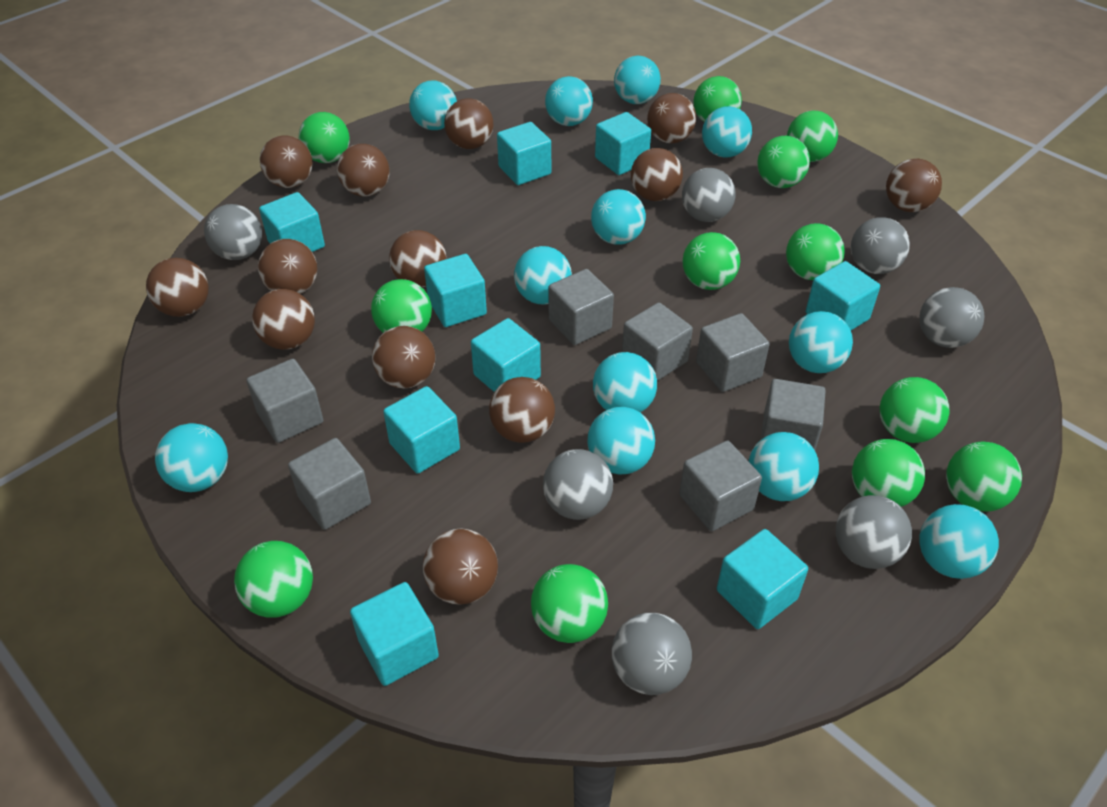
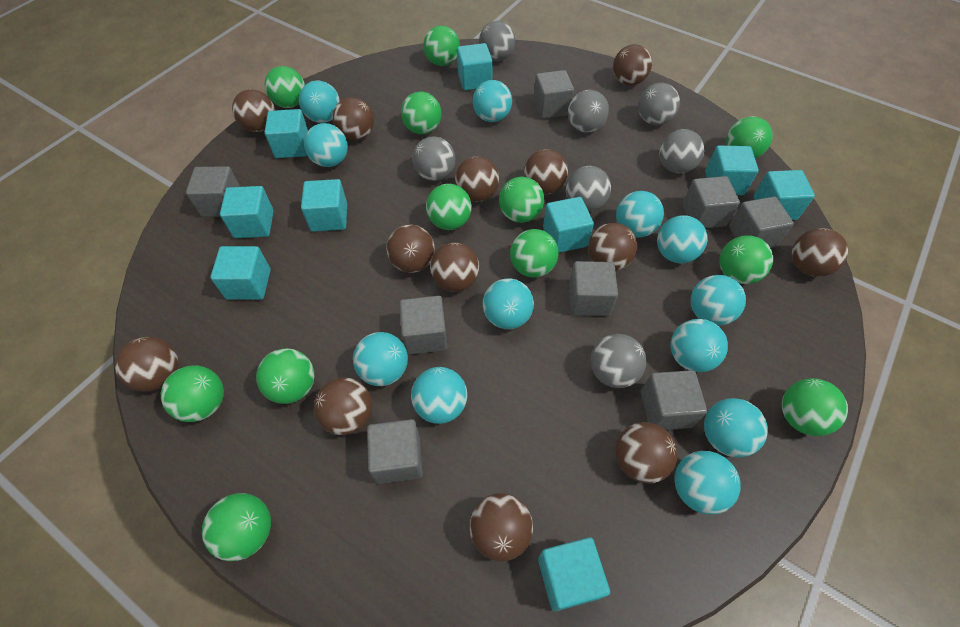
grey cube: 7 -> 8

